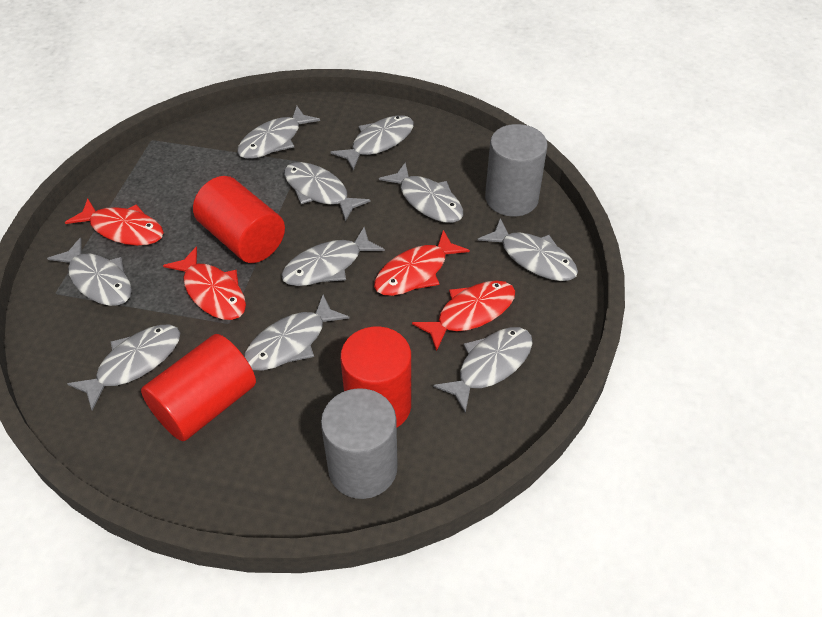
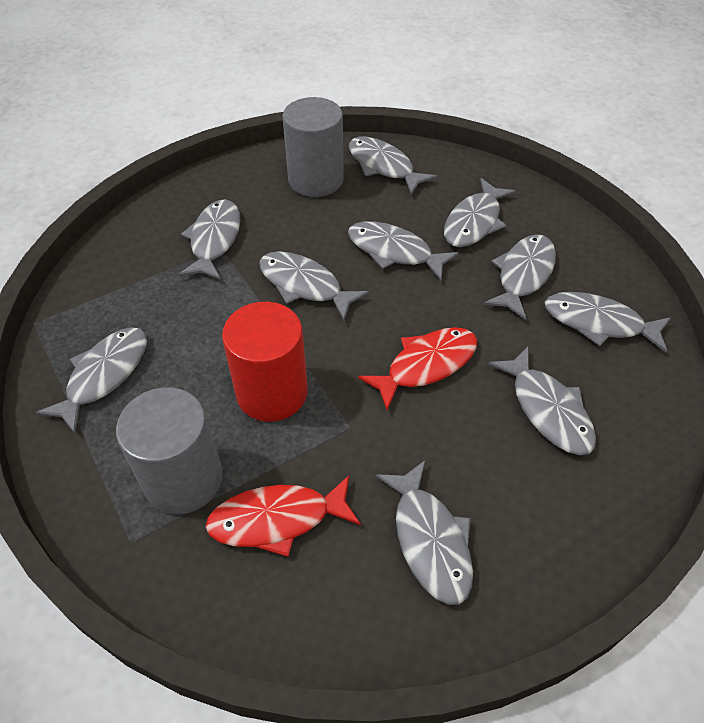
red cylinder: 3 -> 1
red fish: 4 -> 2

